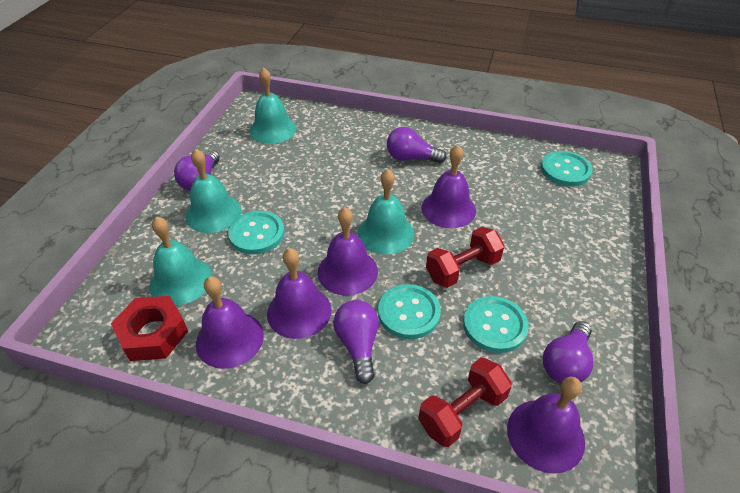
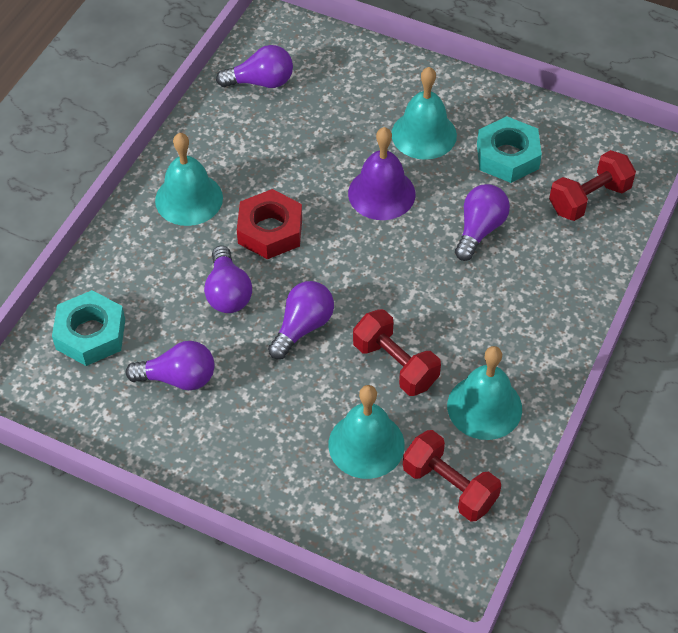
purple bell: 5 -> 1
purple light bulb: 4 -> 5
red dumbbell: 2 -> 3
turquoise button: 4 -> 0
turquoise nut: 0 -> 2

